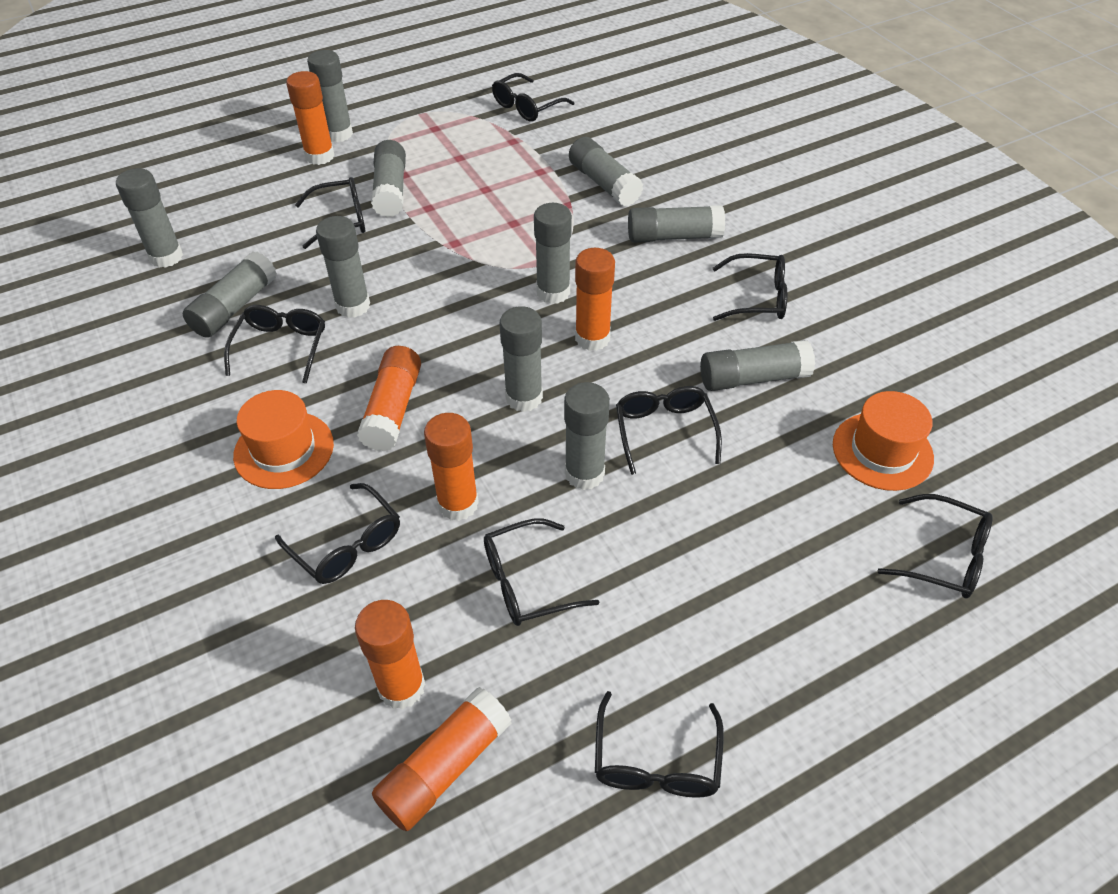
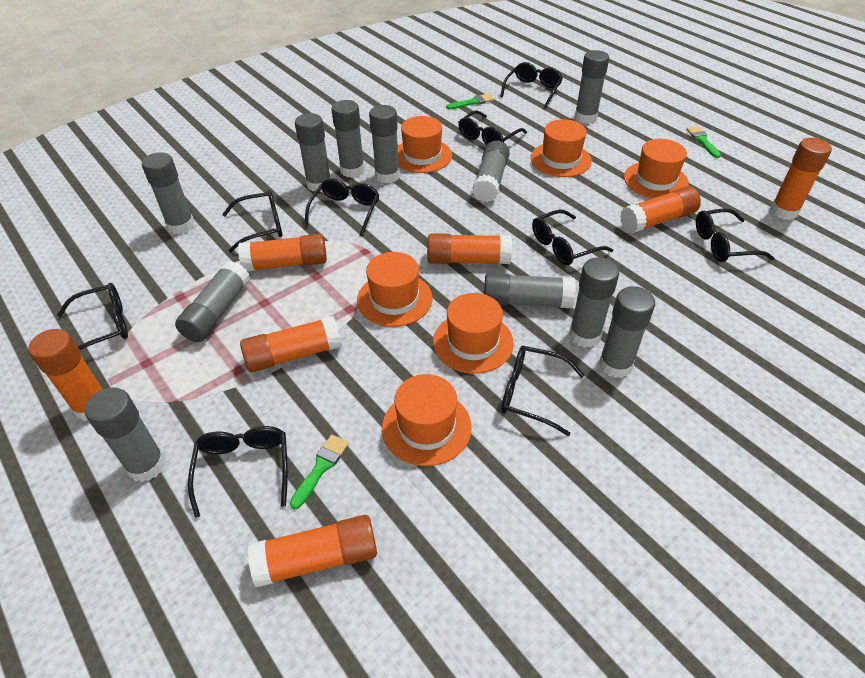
green brush: 0 -> 3
orange glue stick: 6 -> 7
orange hat: 2 -> 6

